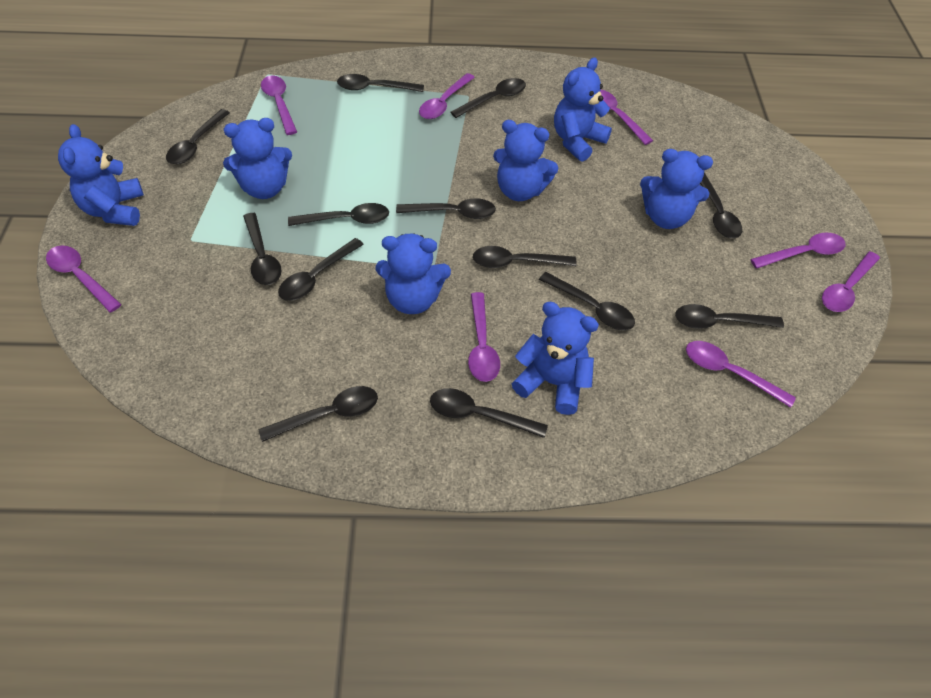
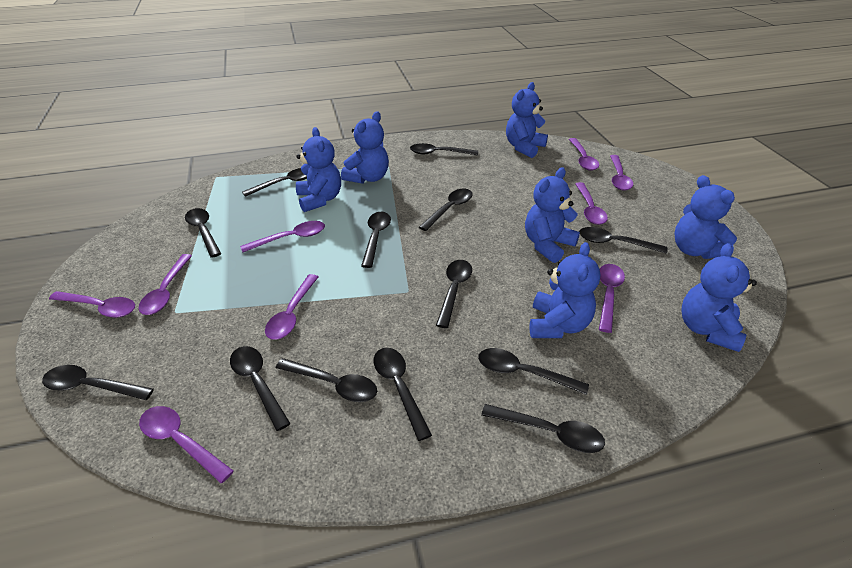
purple spoon: 8 -> 9

